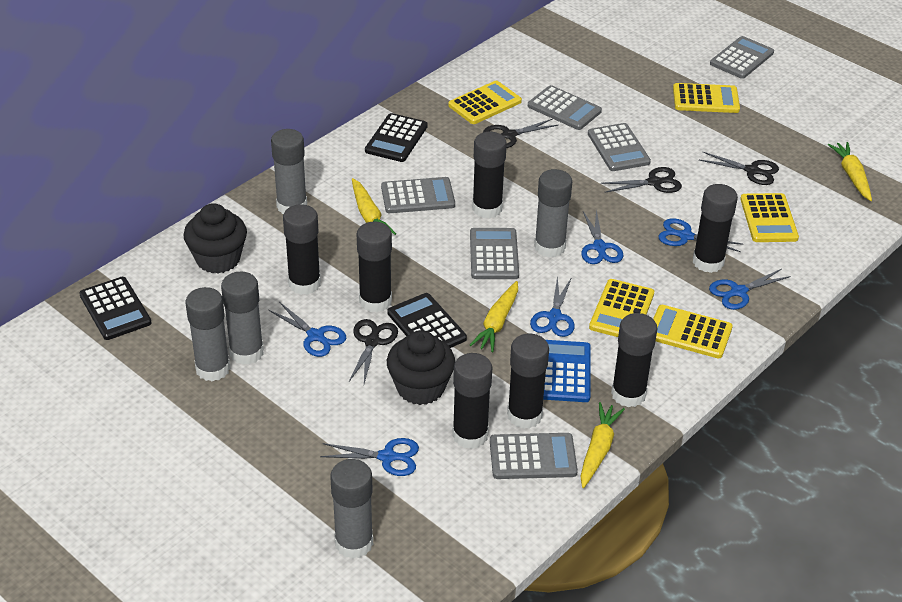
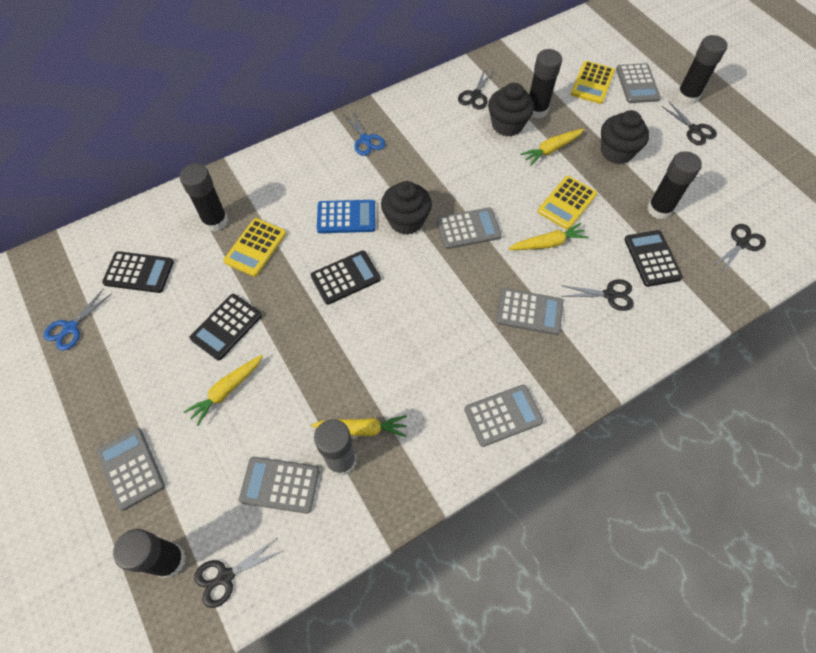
black calculator: 3 -> 4
black cupcake: 2 -> 3
black glue stick: 7 -> 5
black scissors: 4 -> 5
blue scissors: 6 -> 2
grey glue stick: 5 -> 1
yellow calculator: 5 -> 3

